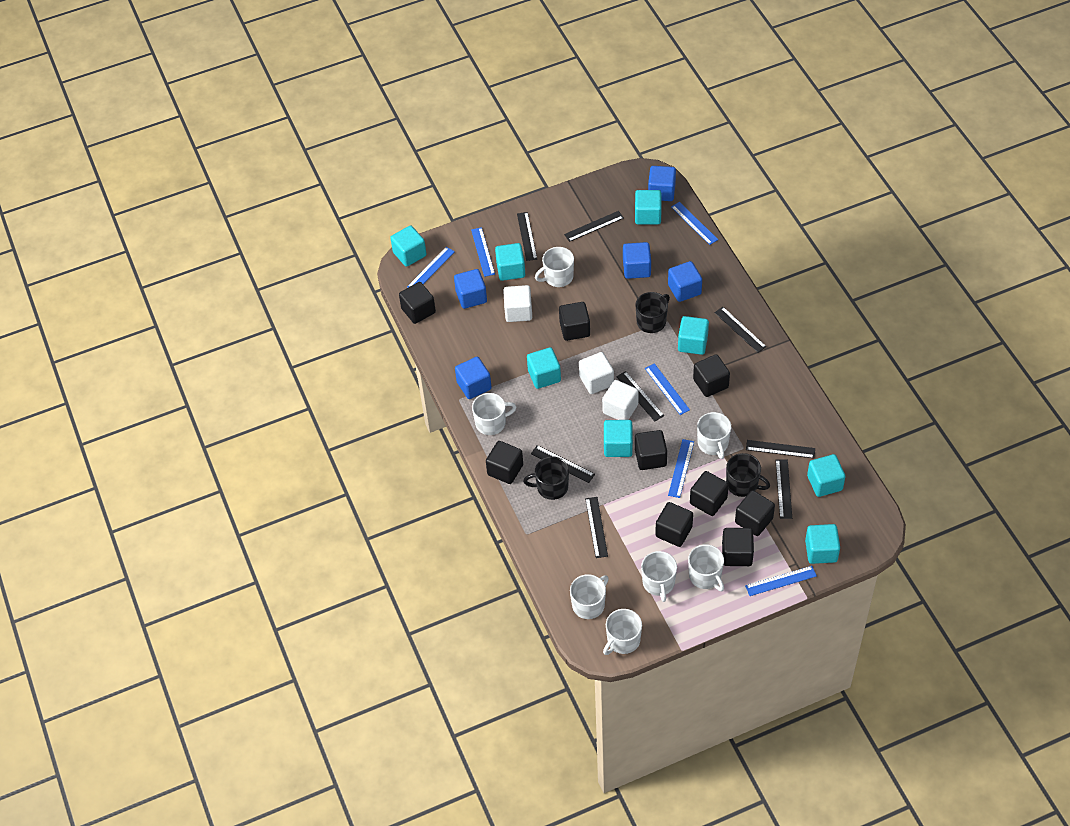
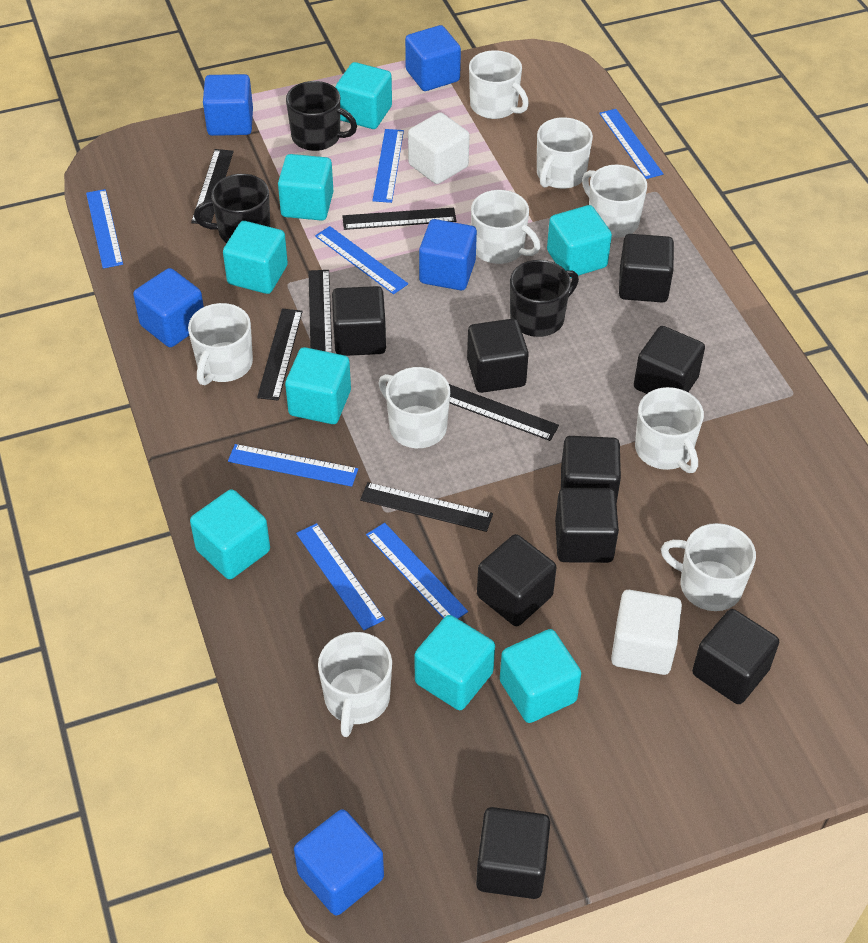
black ruler: 8 -> 6
blue ruler: 6 -> 7
white cube: 3 -> 2
white mug: 7 -> 9

